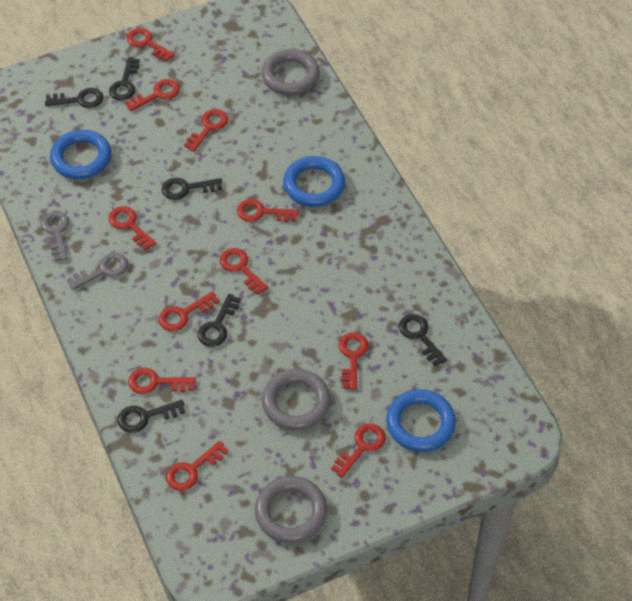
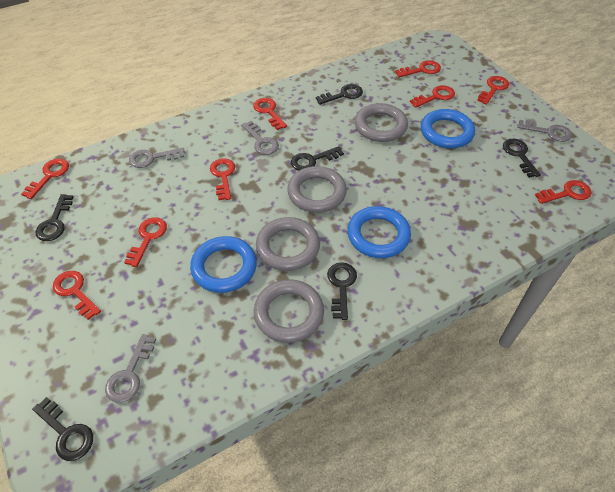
grey key: 2 -> 4
grey ring: 3 -> 4
red key: 11 -> 9

